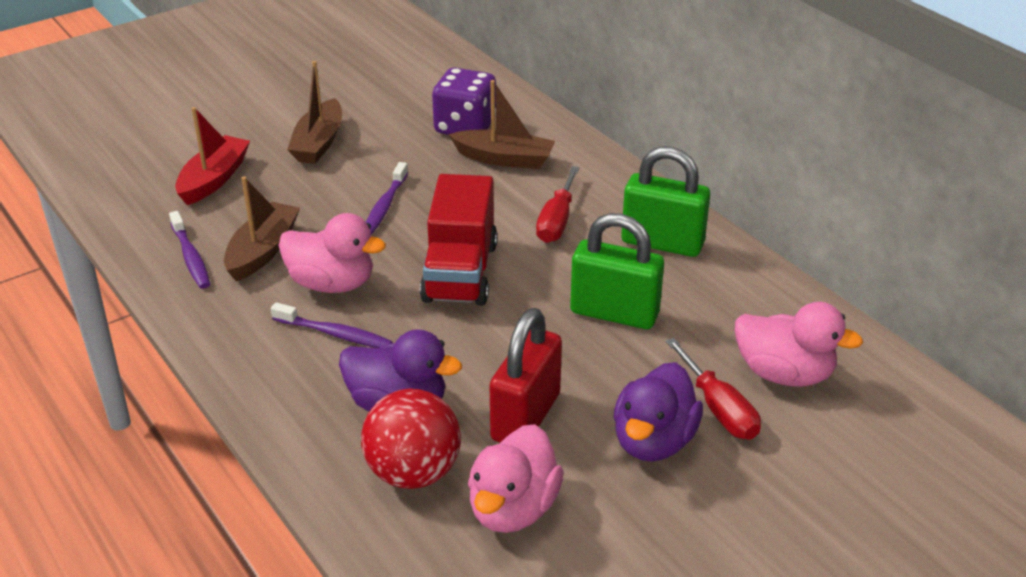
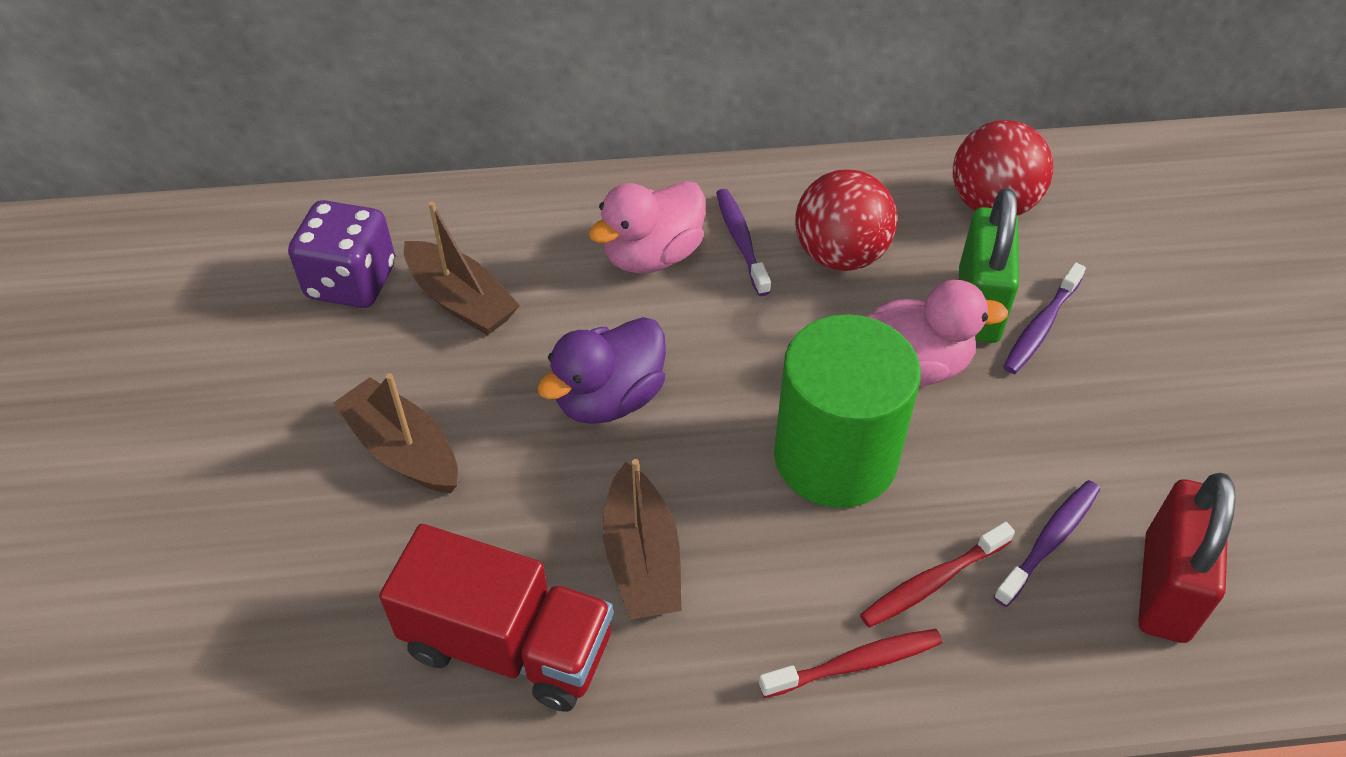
green cylinder: 0 -> 1
green padlock: 2 -> 1
pink duck: 3 -> 2
purple duck: 2 -> 1
red ball: 1 -> 2
red boat: 1 -> 0
red screwdriver: 2 -> 0
red toothbrush: 0 -> 2

